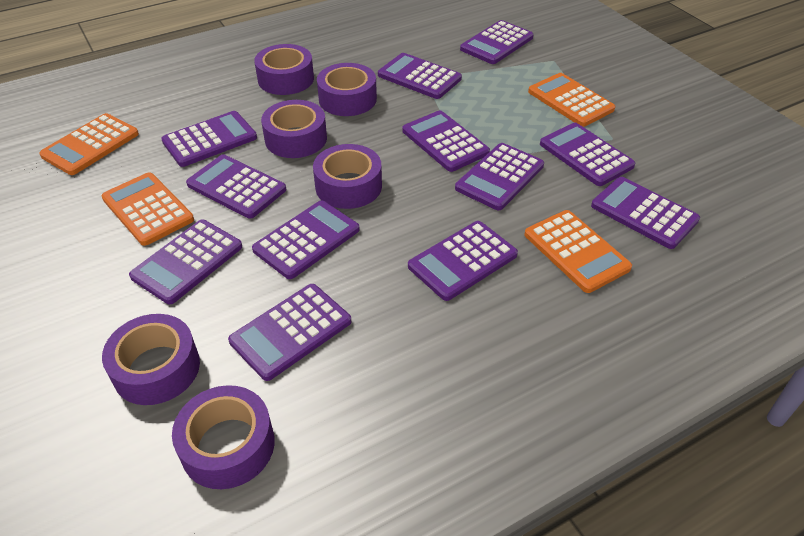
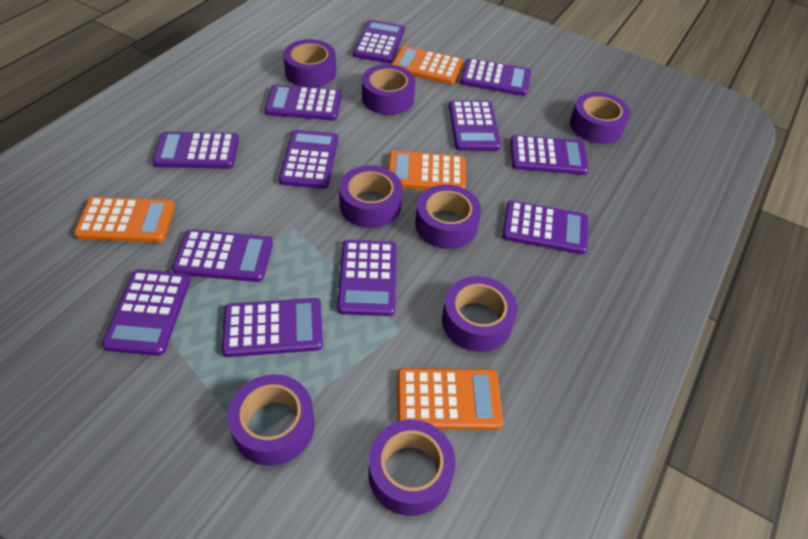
purple tape: 6 -> 8

